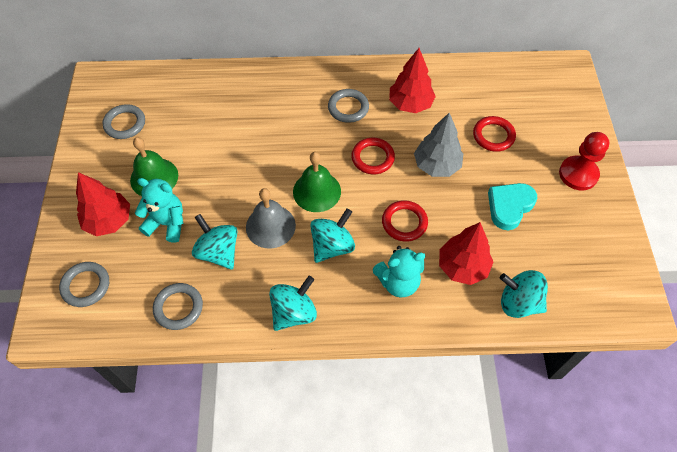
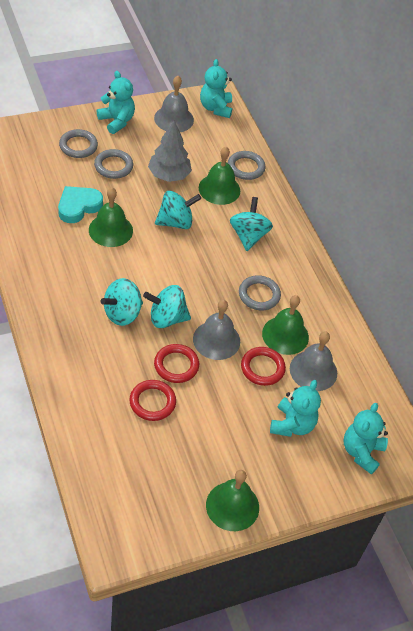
green bell: 2 -> 4
grey bell: 1 -> 3
red pawn: 1 -> 0
red tree: 3 -> 0
turquoise teddy bear: 2 -> 4

